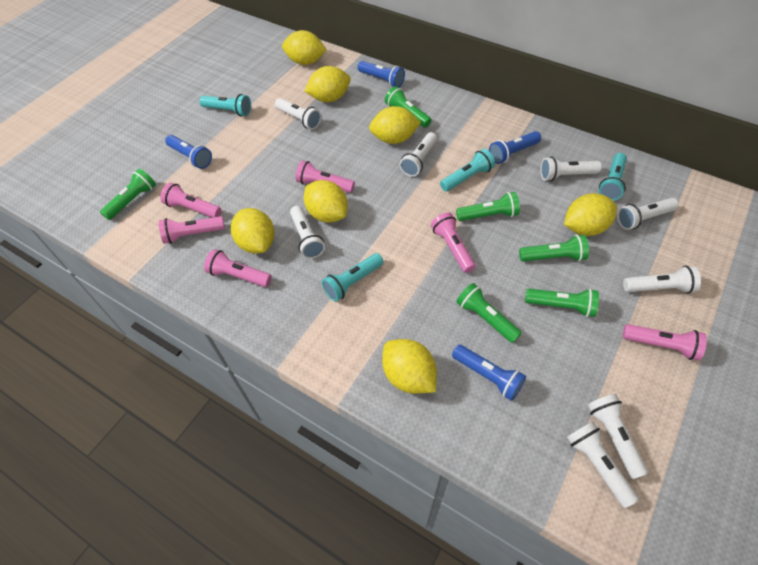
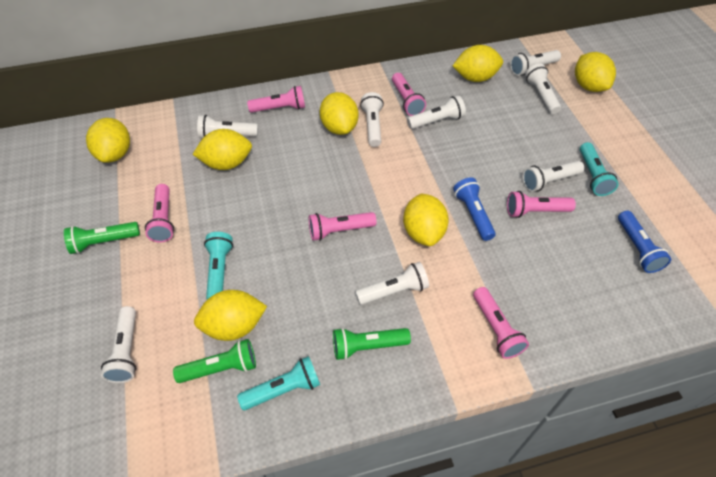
blue flashlight: 4 -> 2
green flashlight: 6 -> 3
turquoise flashlight: 4 -> 3

